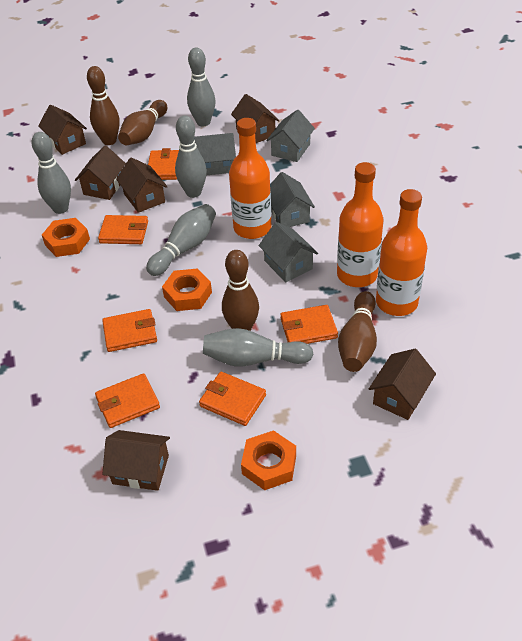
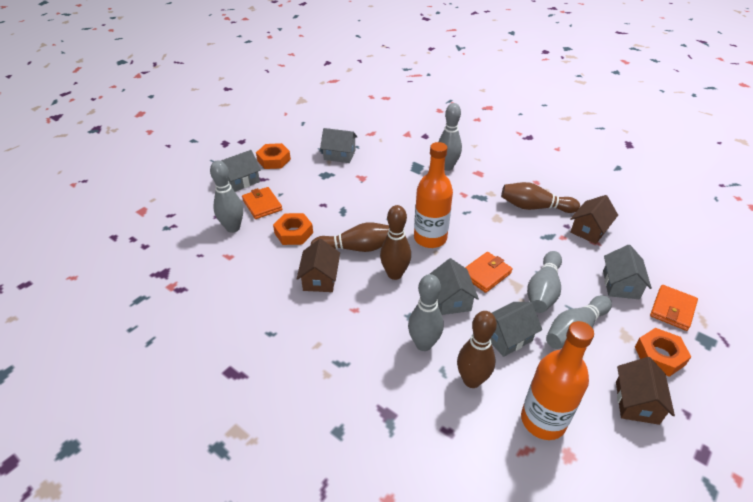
brown house: 6 -> 3
grey house: 4 -> 5
orange bottle: 3 -> 2
orange wallet: 6 -> 3

